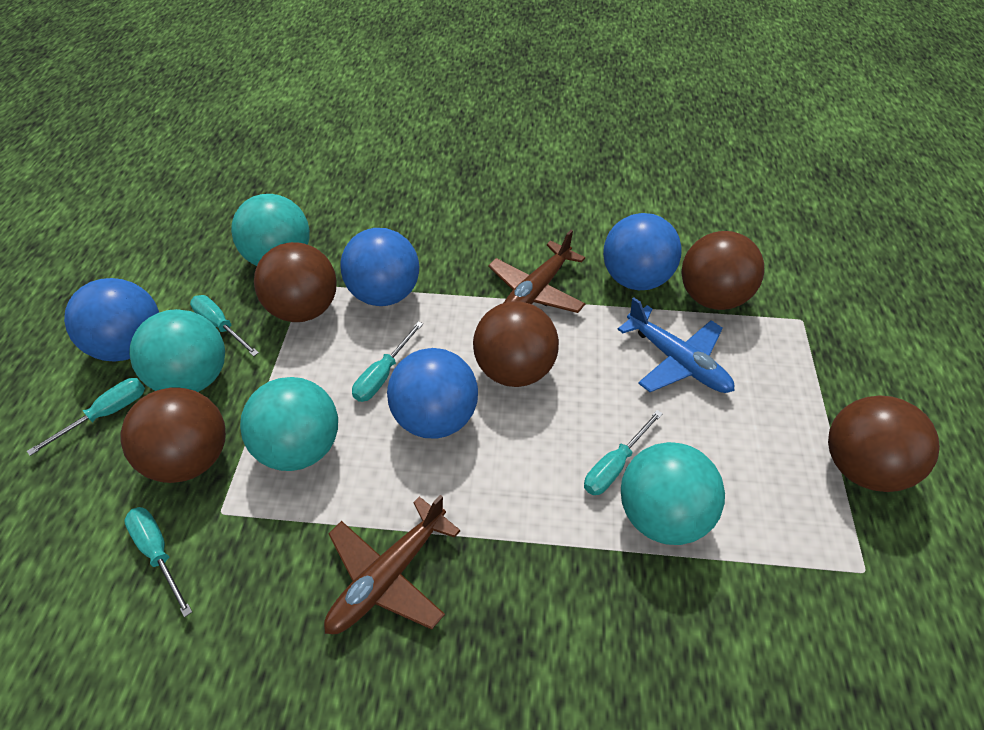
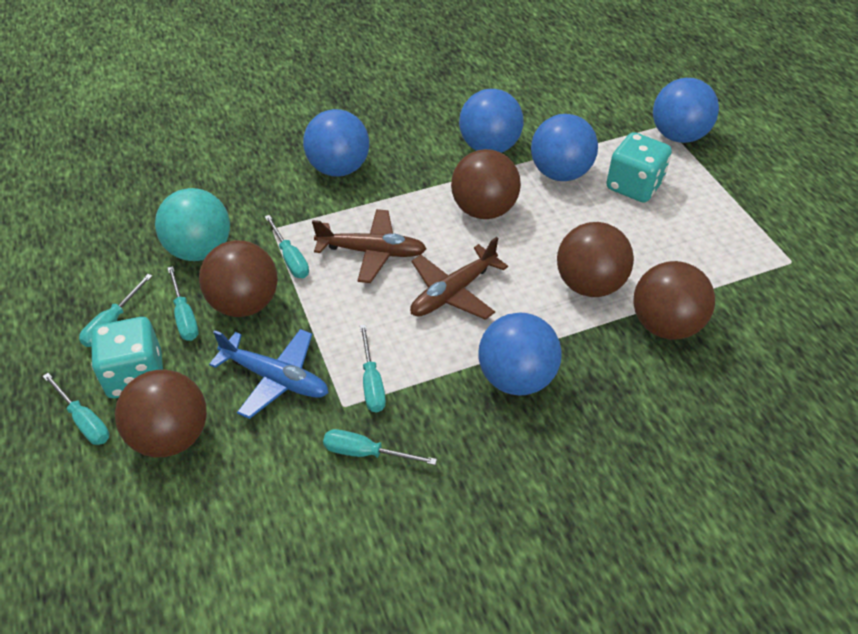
blue ball: 4 -> 5
turquoise ball: 4 -> 1
turquoise dice: 0 -> 2
turquoise screwdriver: 5 -> 6

